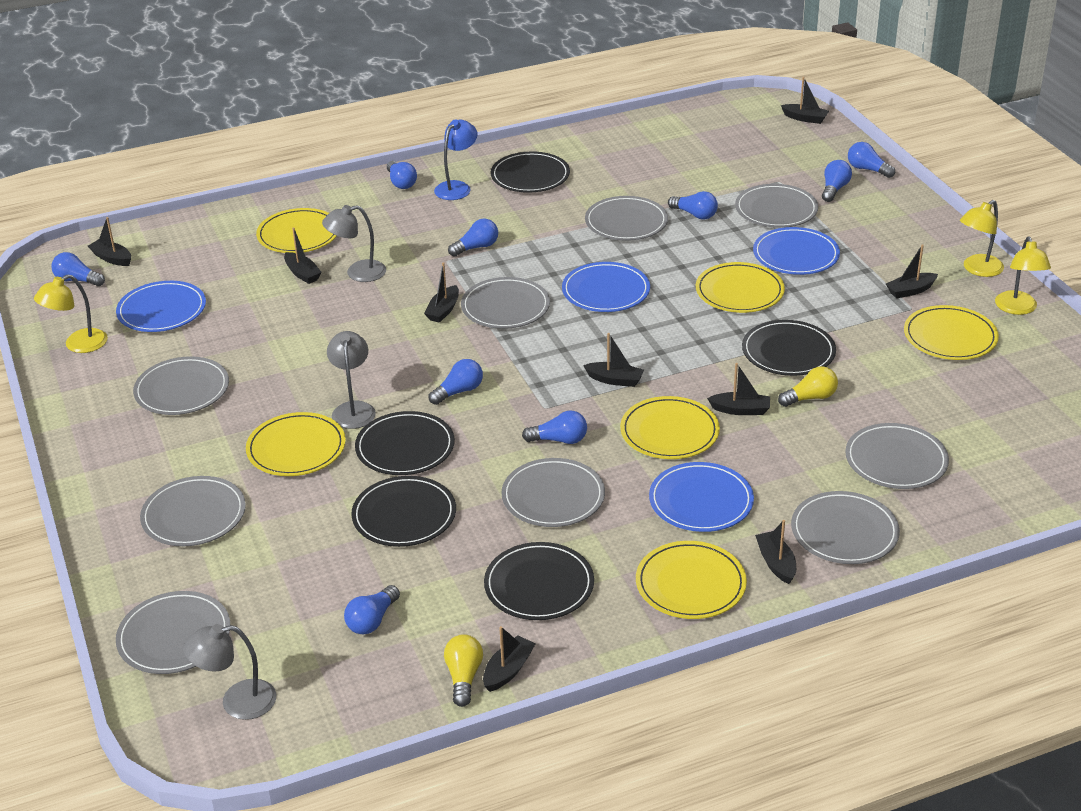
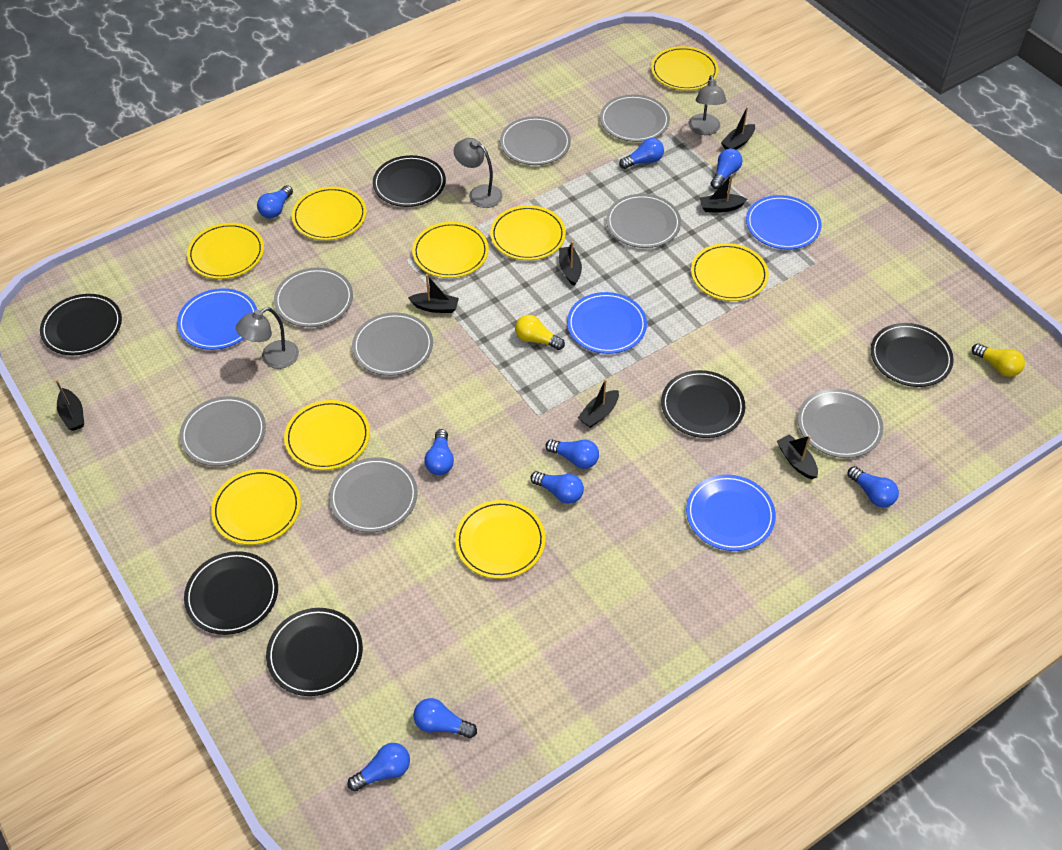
black boat: 9 -> 7
black plate: 5 -> 6
blue lamp: 1 -> 0
grey plate: 9 -> 8
yellow lamp: 3 -> 0
yellow plate: 6 -> 9

